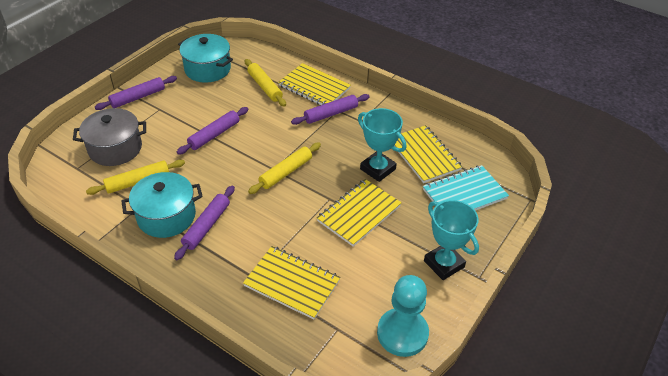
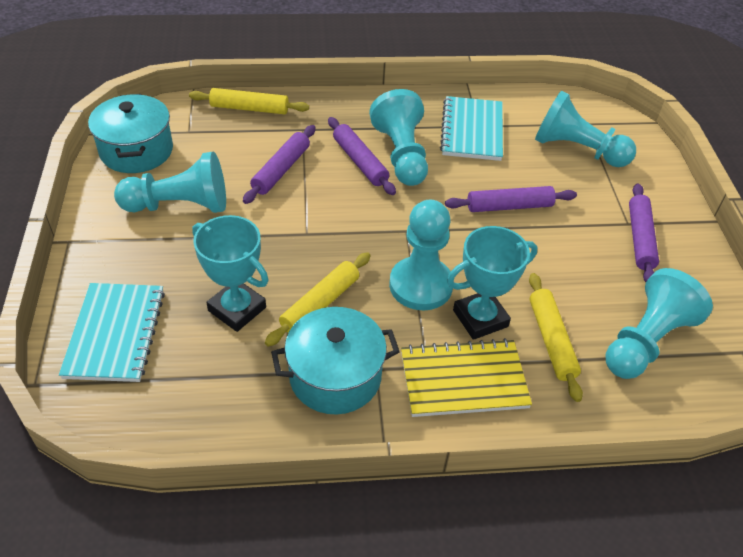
grey pot: 1 -> 0
turquoise notebook: 1 -> 2
turquoise pawn: 1 -> 5
yellow notebook: 4 -> 1

